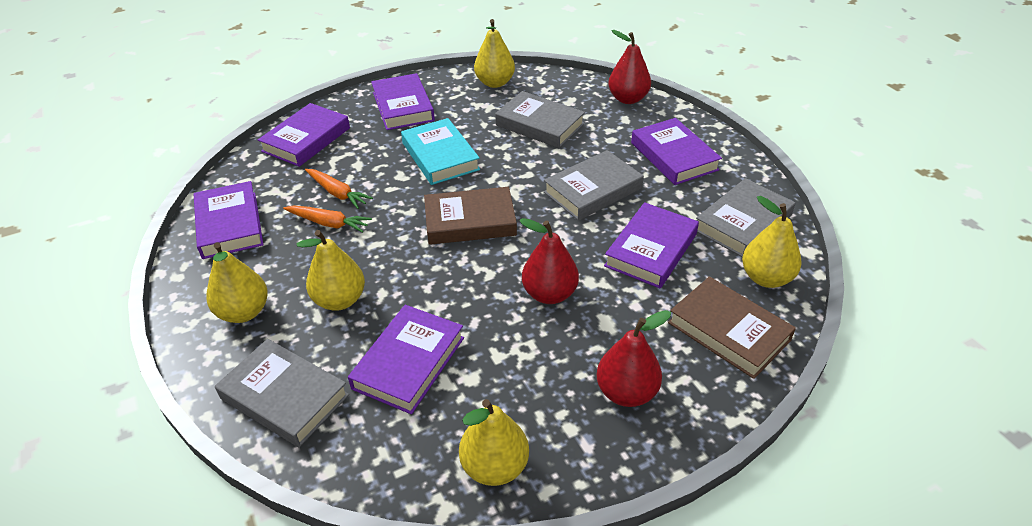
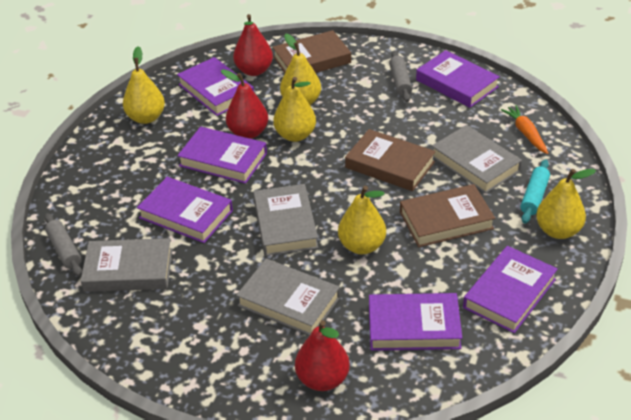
brown book: 2 -> 3
grey rolling pin: 0 -> 2
orange carrot: 2 -> 1
turquoise book: 1 -> 0
turquoise rolling pin: 0 -> 1

